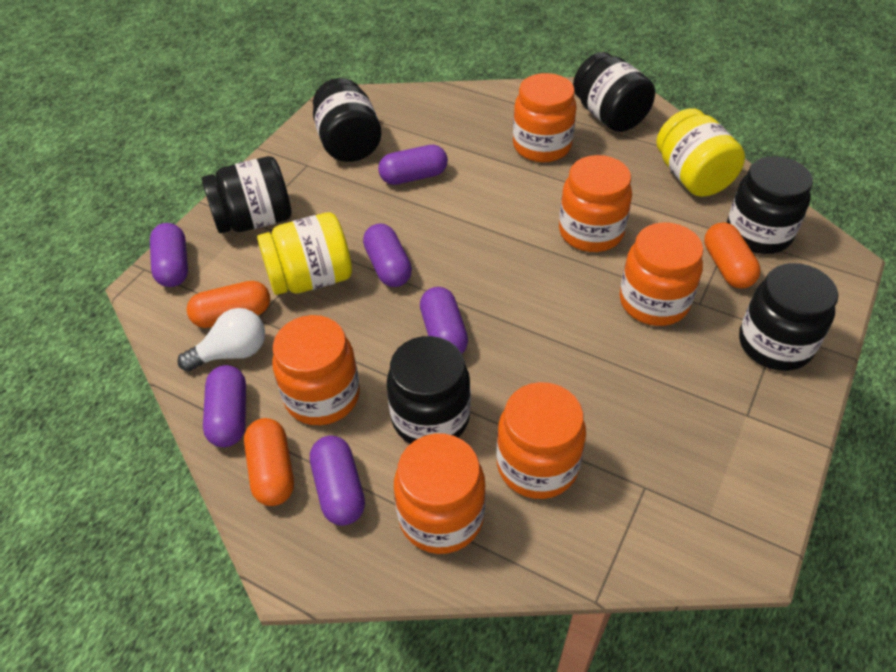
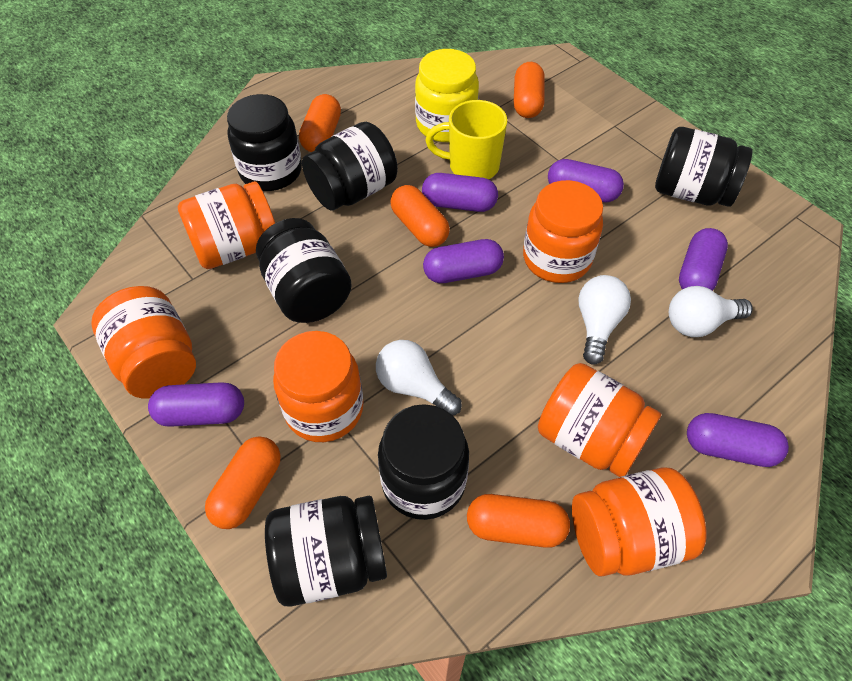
orange capsule: 3 -> 5
white light bulb: 1 -> 3
yellow jar: 2 -> 1
yellow mug: 0 -> 1

